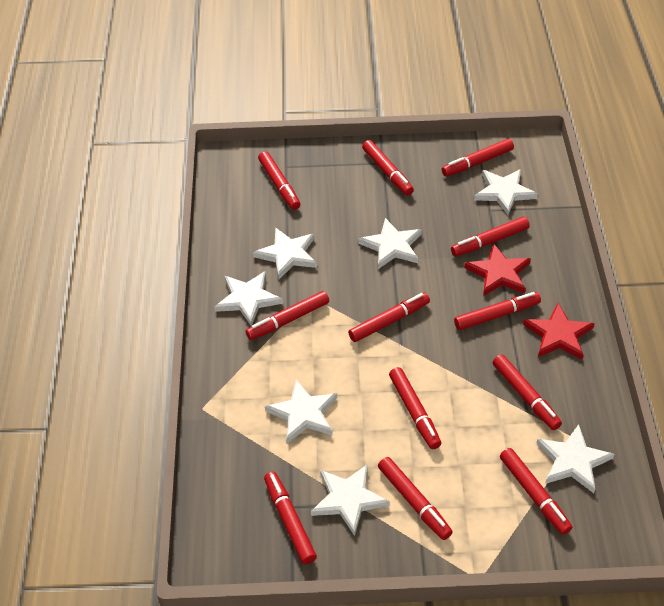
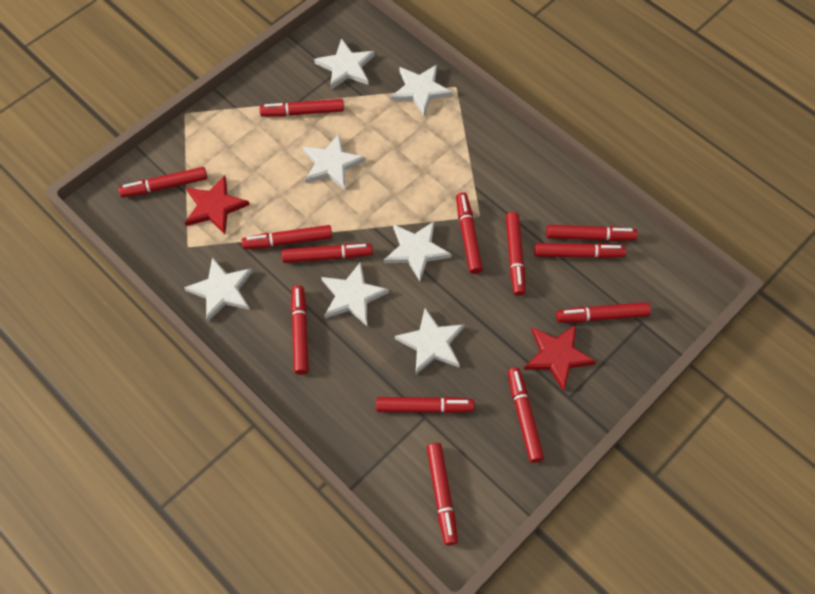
red marker: 12 -> 13

